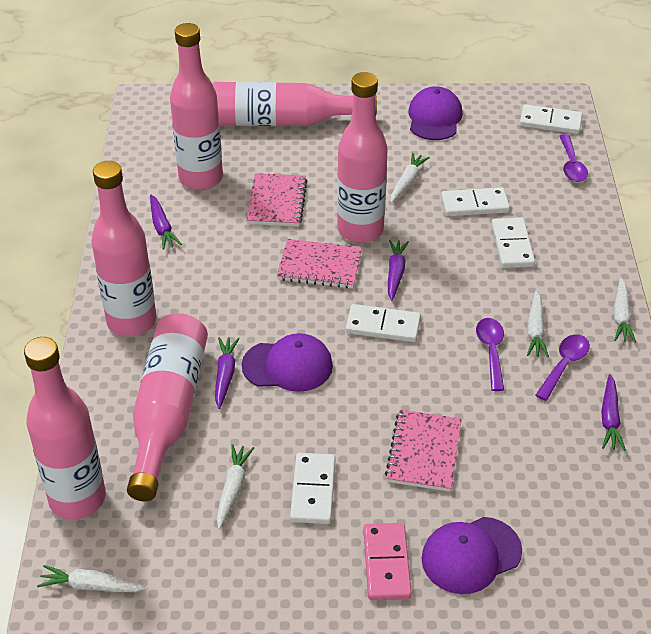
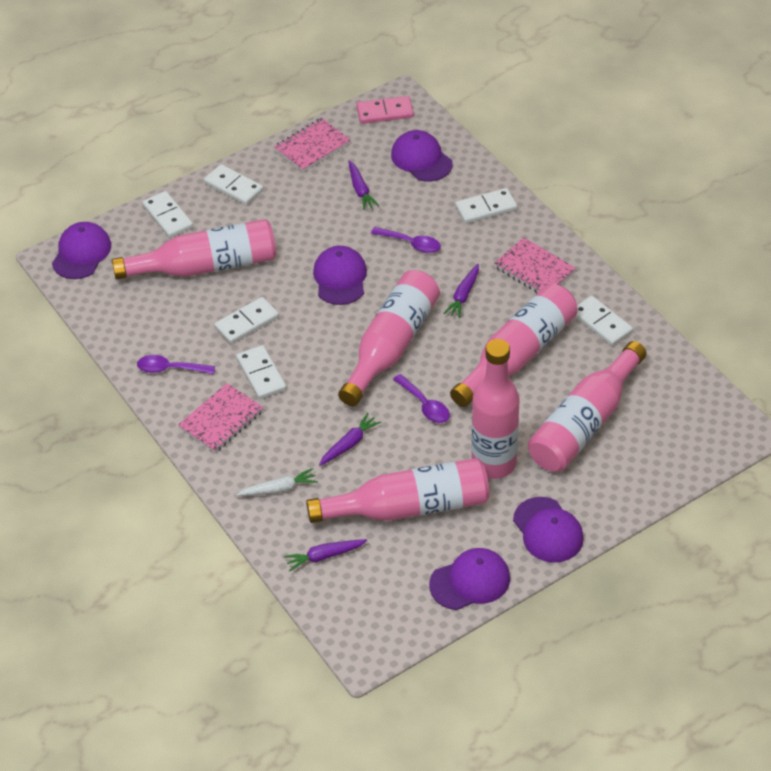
purple cap: 3 -> 5
white carrot: 5 -> 1
white domino: 5 -> 6

